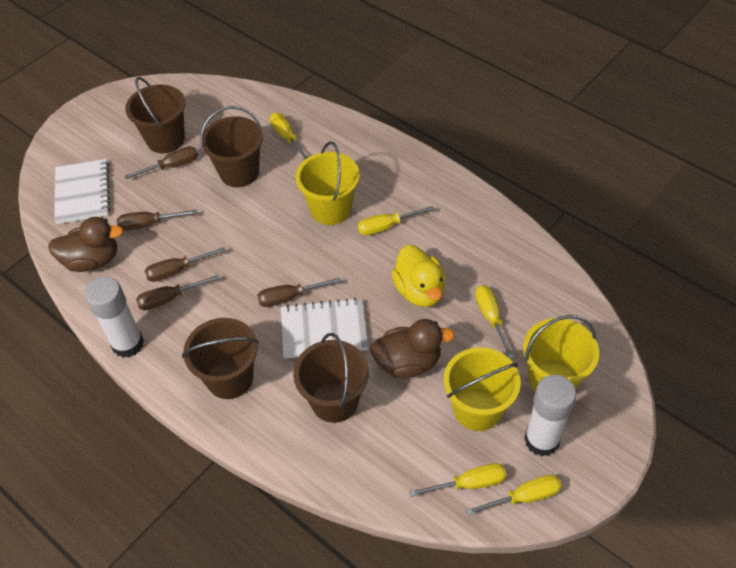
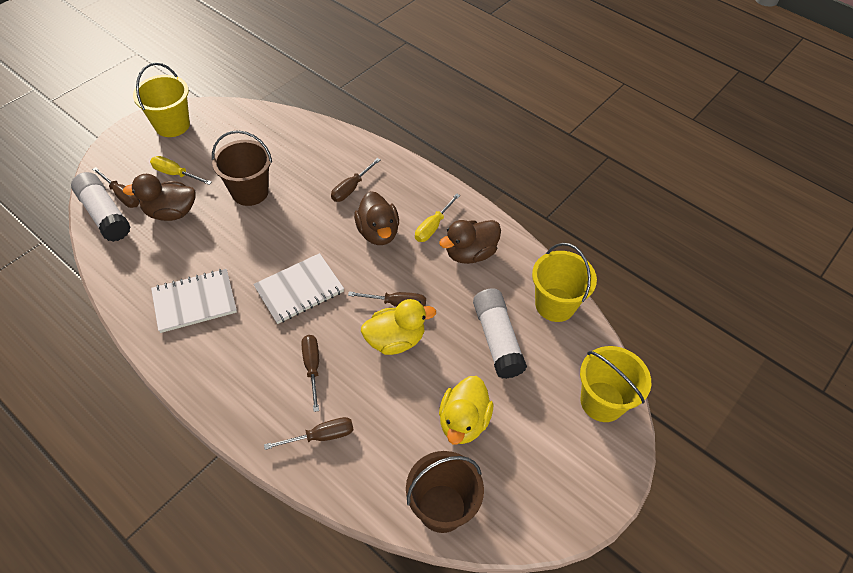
brown bucket: 4 -> 2
brown duck: 2 -> 3
yellow duck: 1 -> 2
yellow screwdriver: 5 -> 2

